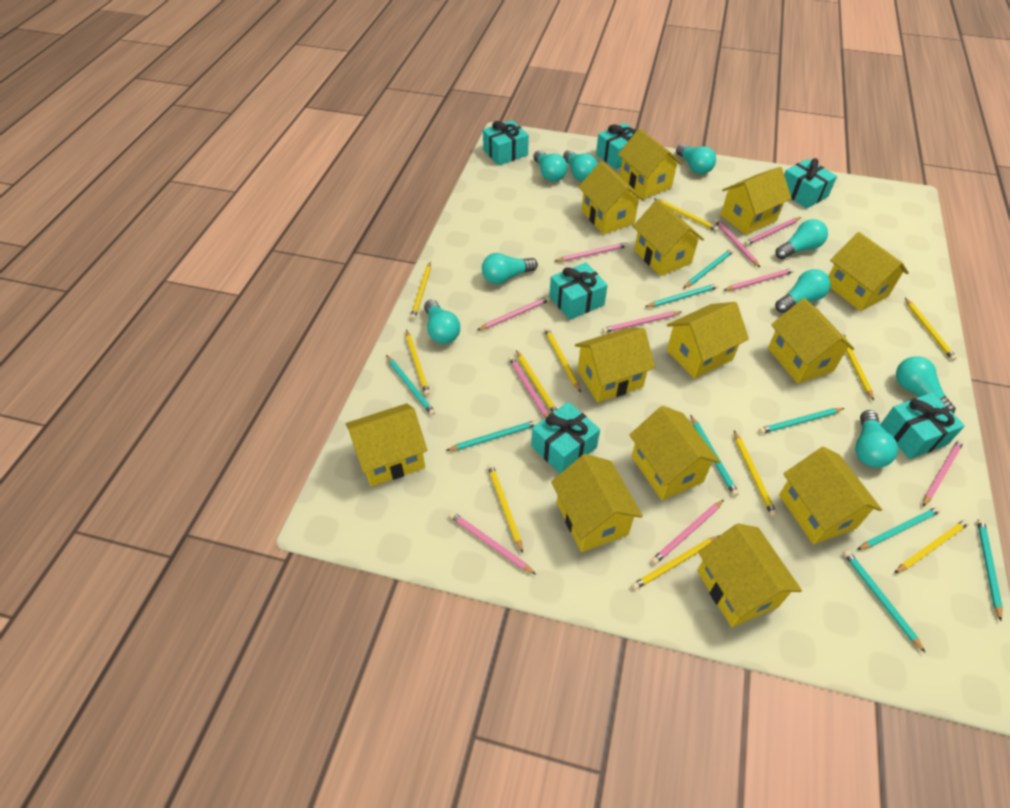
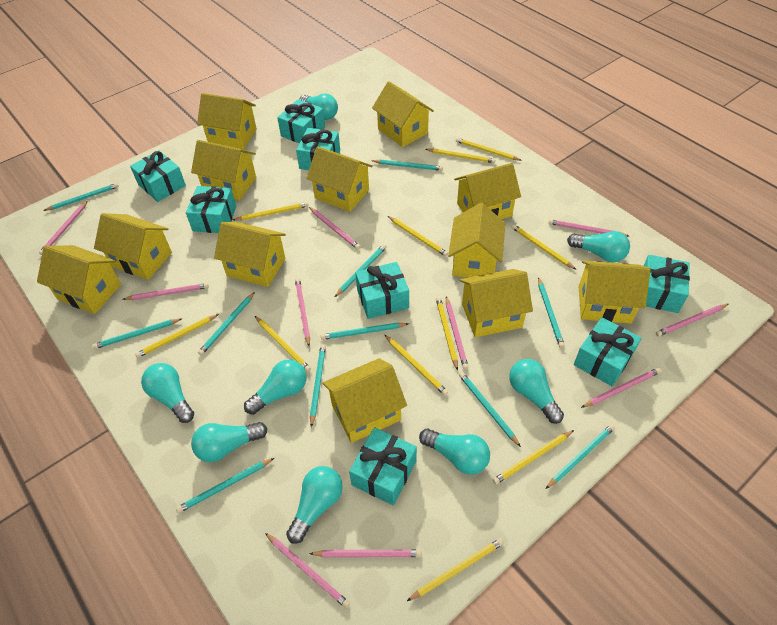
turquoise gift: 6 -> 8
turquoise light bulb: 9 -> 8
turquoise pencil: 9 -> 11
yellow house: 13 -> 12

